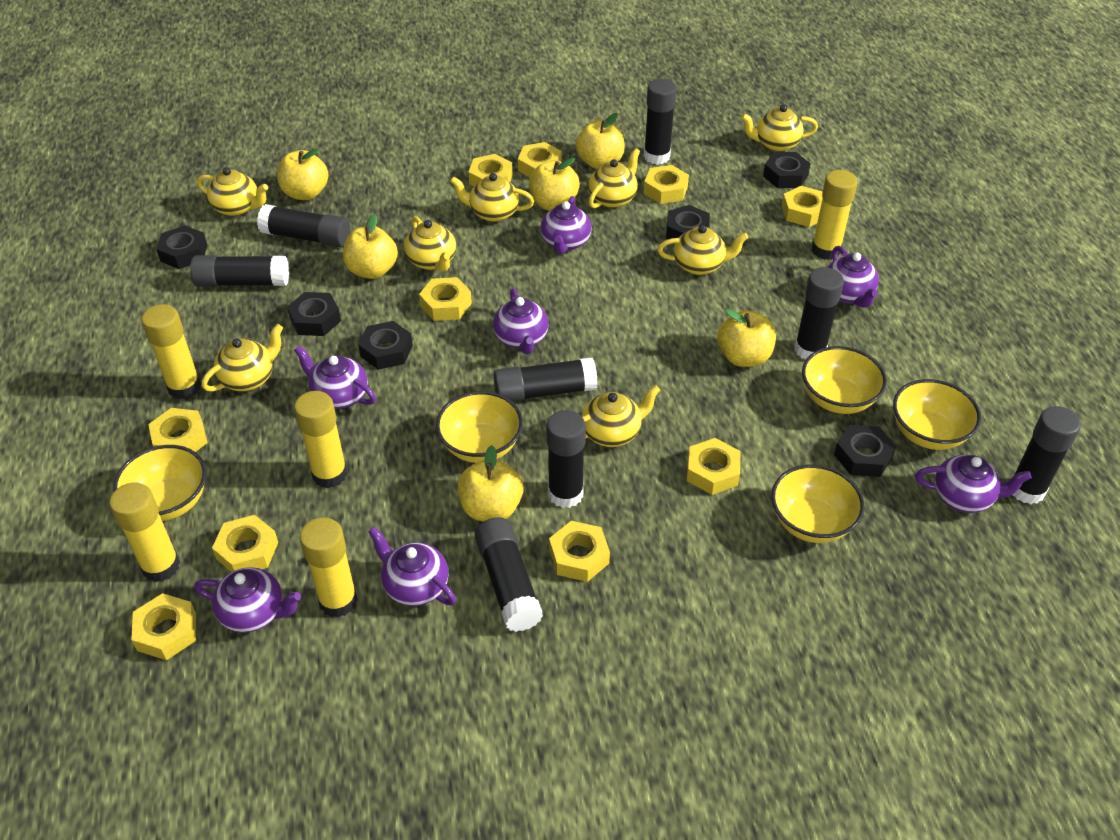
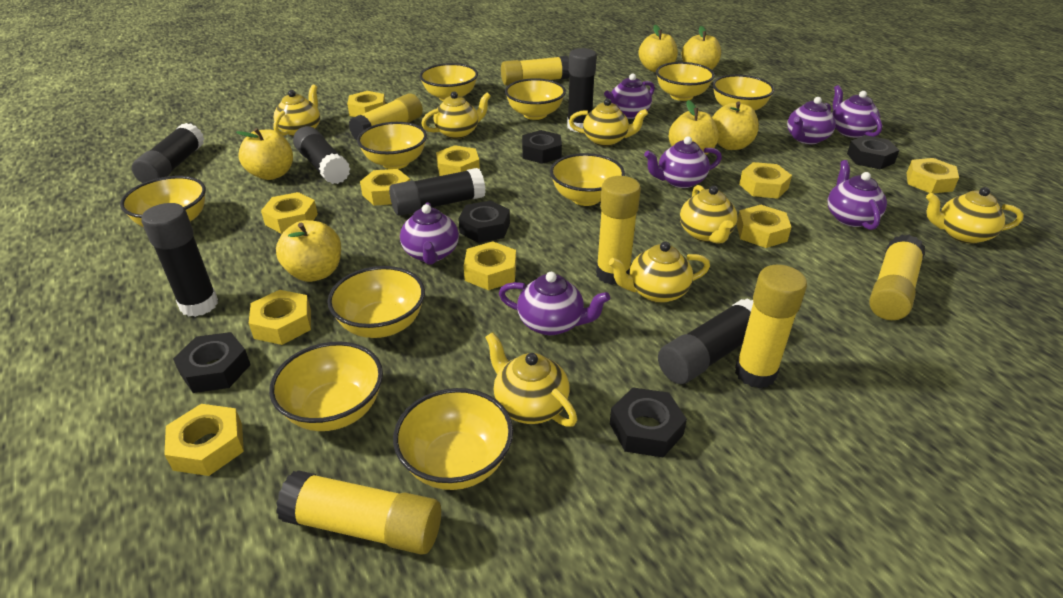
black glue stick: 8 -> 6
black nut: 6 -> 5
yellow bowl: 5 -> 10
yellow glue stick: 5 -> 6
yellow teapot: 8 -> 7

